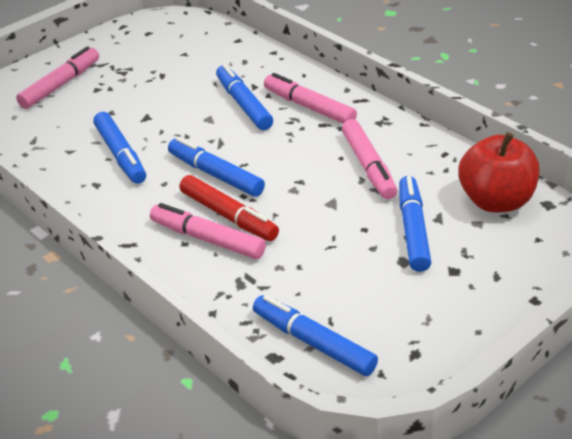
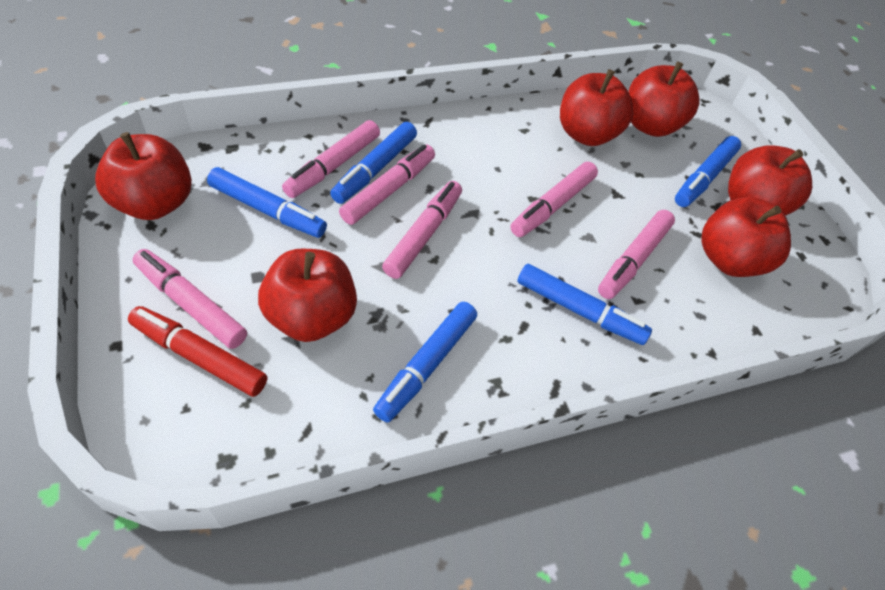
pink marker: 4 -> 6
red apple: 1 -> 6

